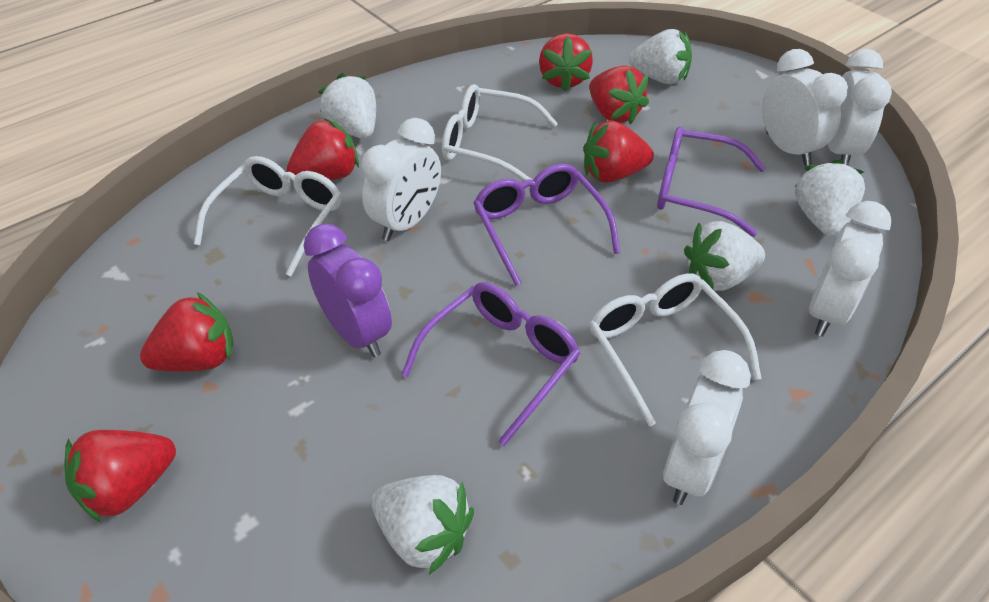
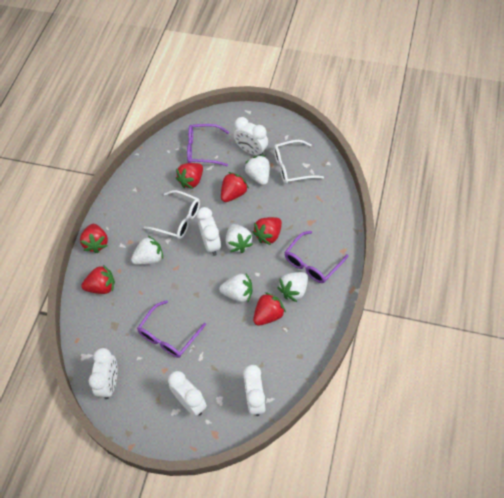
purple clock: 1 -> 0
white glasses: 3 -> 2

